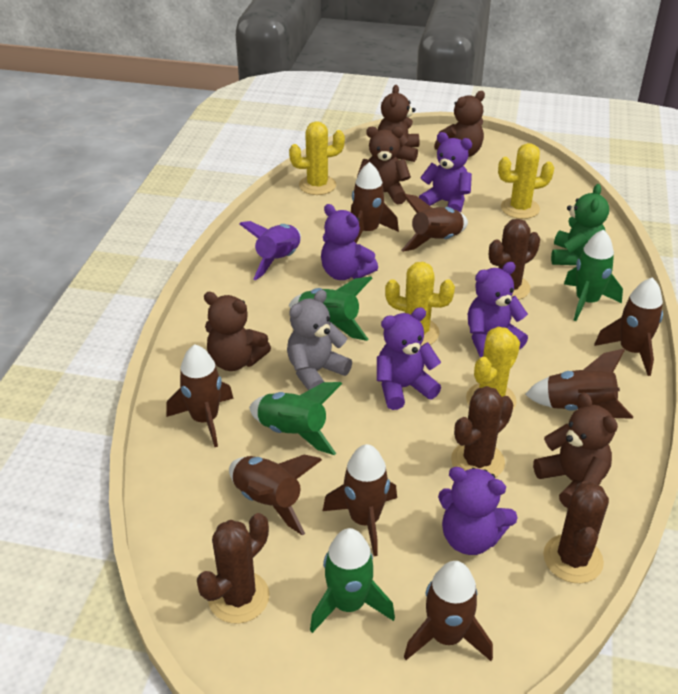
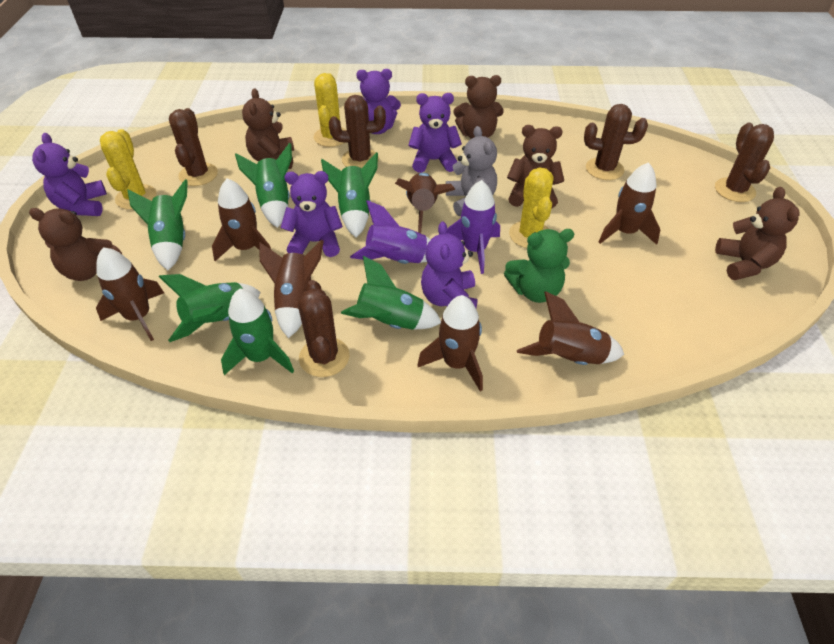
brown cactus: 4 -> 5
brown rocket: 8 -> 7
green rocket: 4 -> 6
purple rocket: 1 -> 2
yellow cactus: 4 -> 3

